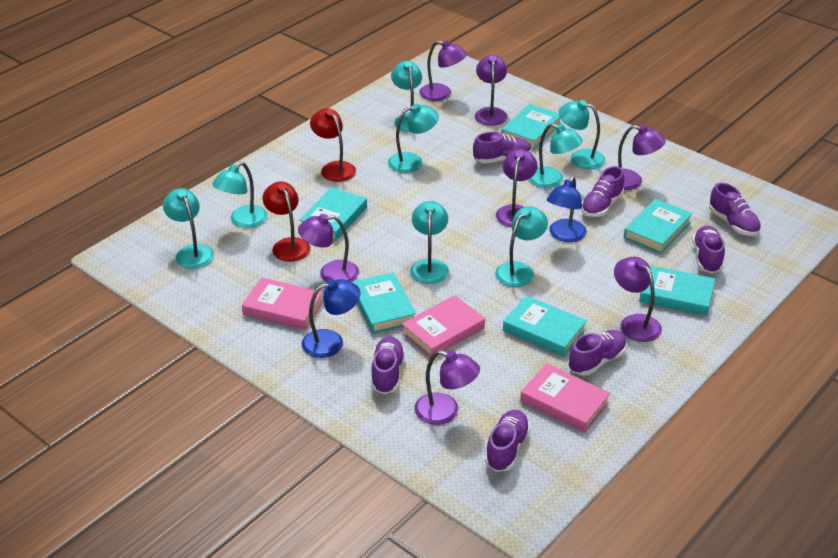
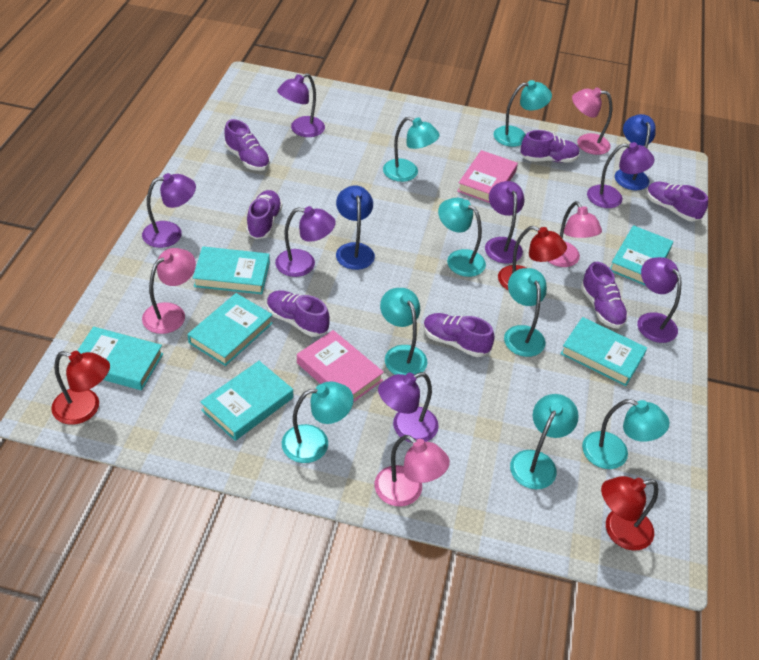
pink book: 3 -> 2
pink lamp: 0 -> 4
red lamp: 2 -> 3

